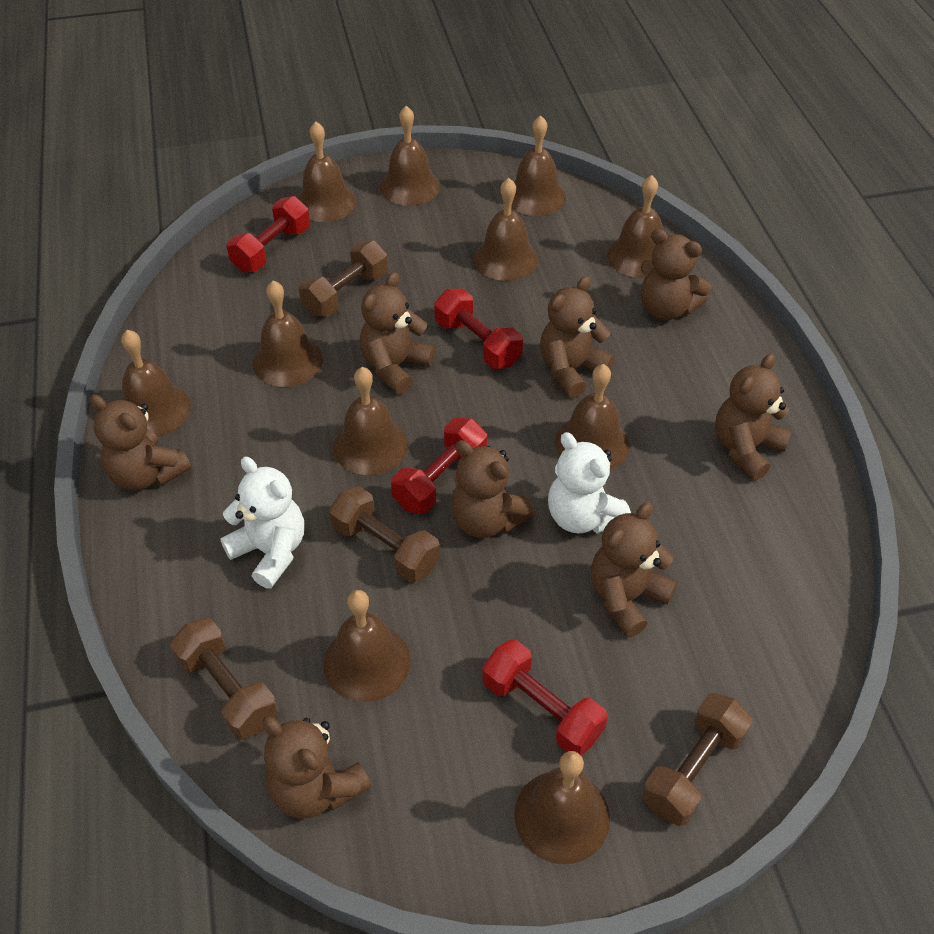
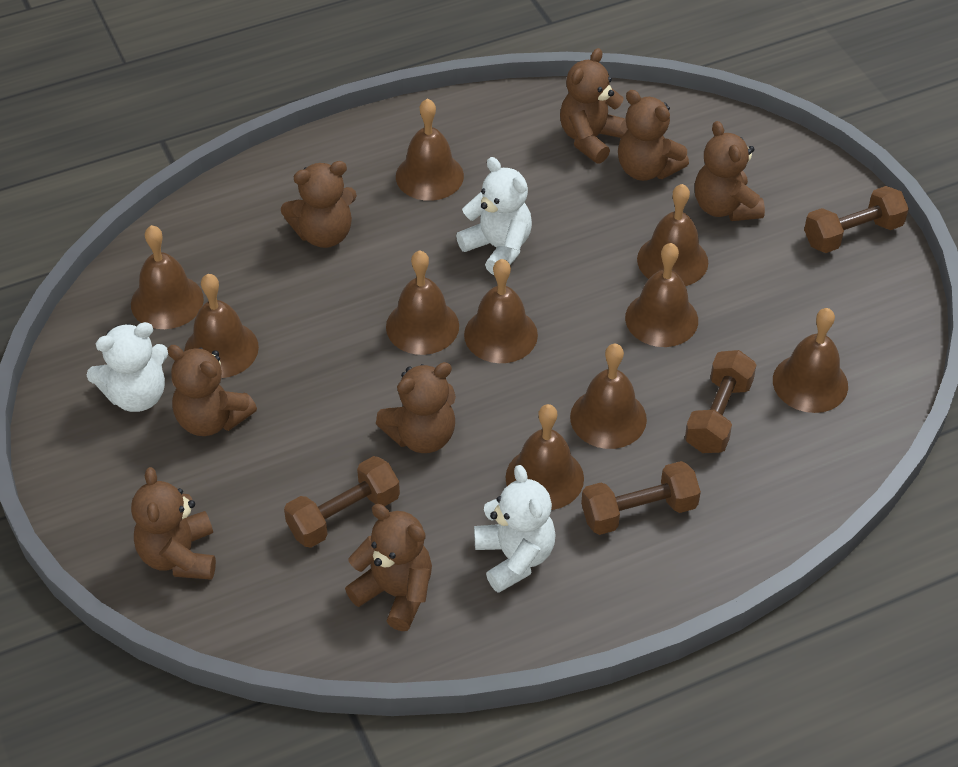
brown bell: 11 -> 10
red dumbbell: 4 -> 0
white teddy bear: 2 -> 3

